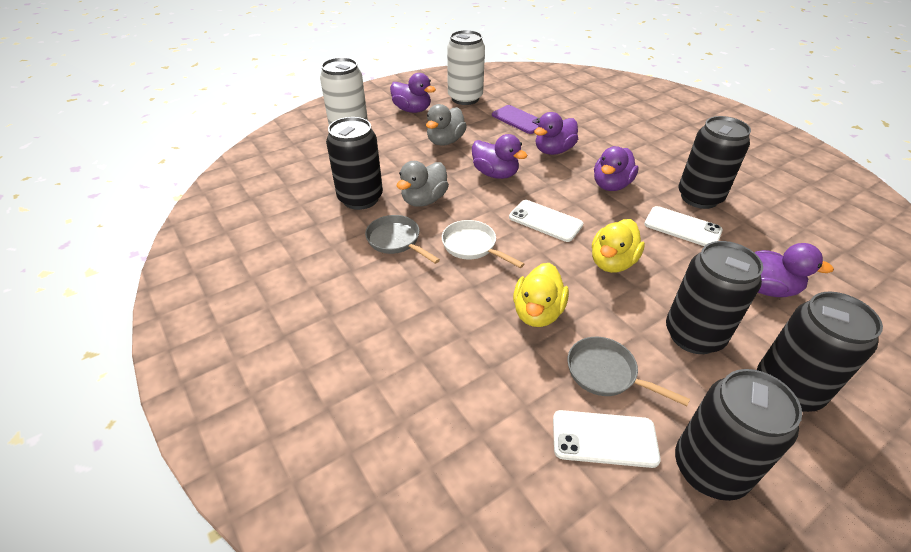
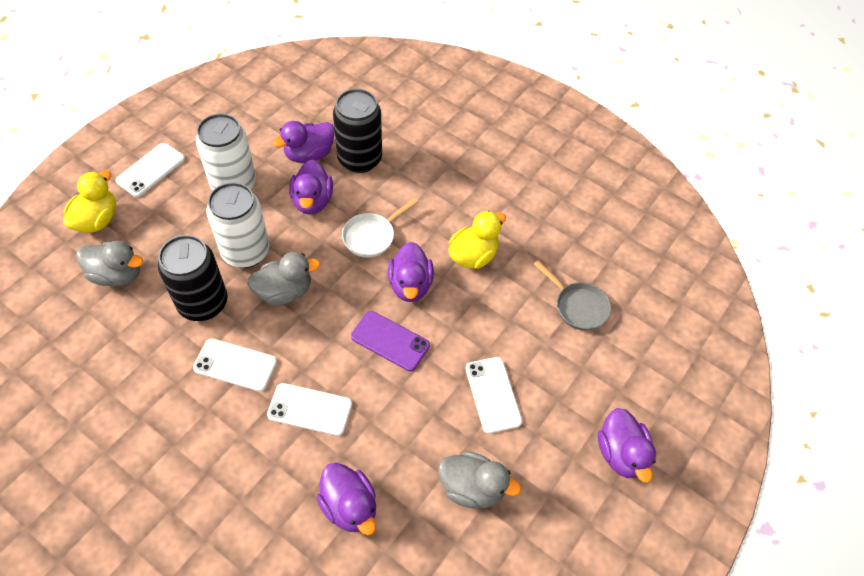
black can: 5 -> 2
grey duck: 2 -> 3
grey pan: 2 -> 1
white phone: 3 -> 4

